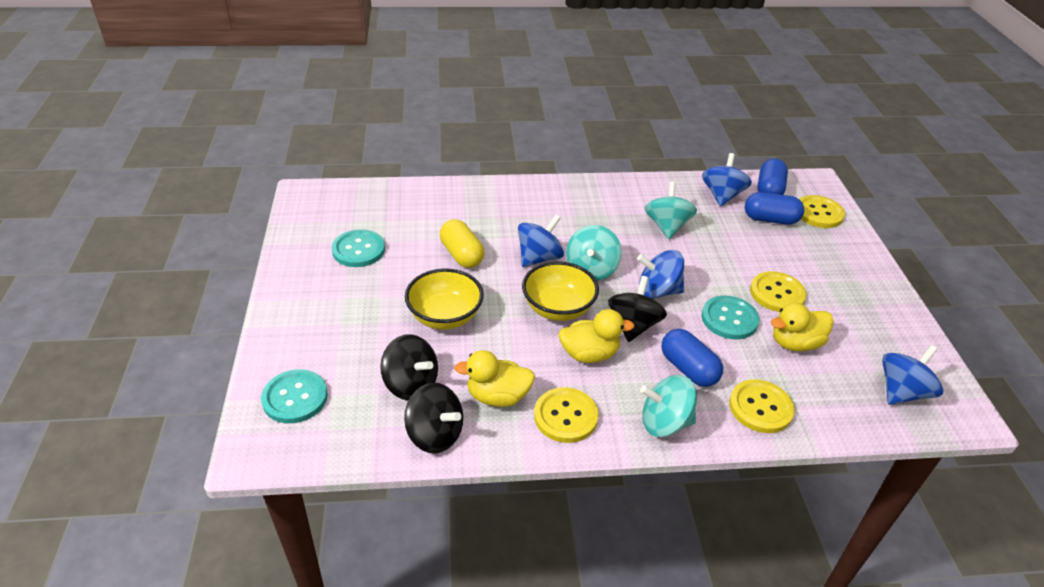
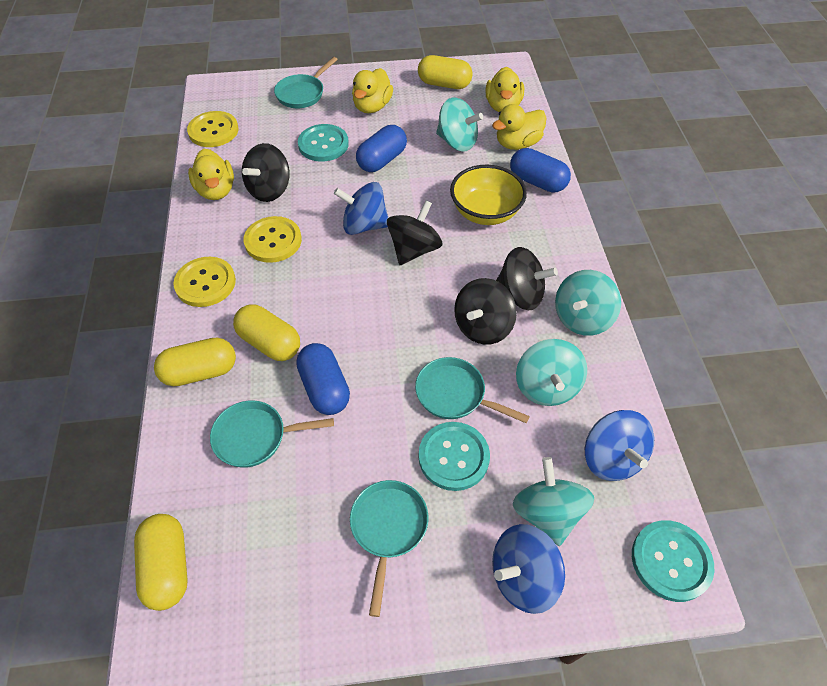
black spinning top: 3 -> 4
blue spinning top: 4 -> 3
turquoise pan: 0 -> 4
turquoise spinning top: 3 -> 4
yellow bowl: 2 -> 1
yellow button: 4 -> 3
yellow capsule: 1 -> 4
yellow duck: 3 -> 4

